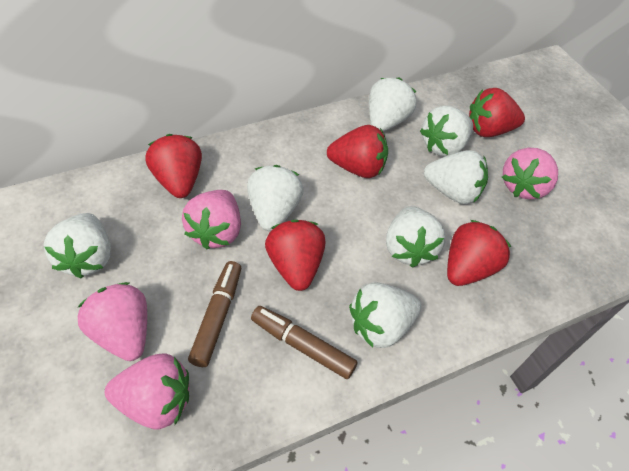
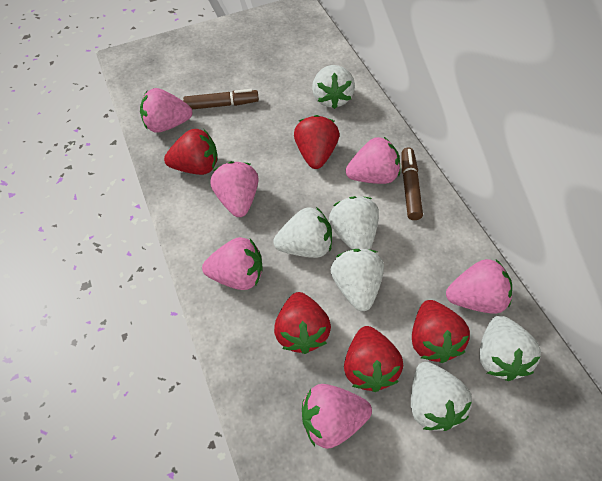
pink strawberry: 4 -> 6
white strawberry: 7 -> 6

